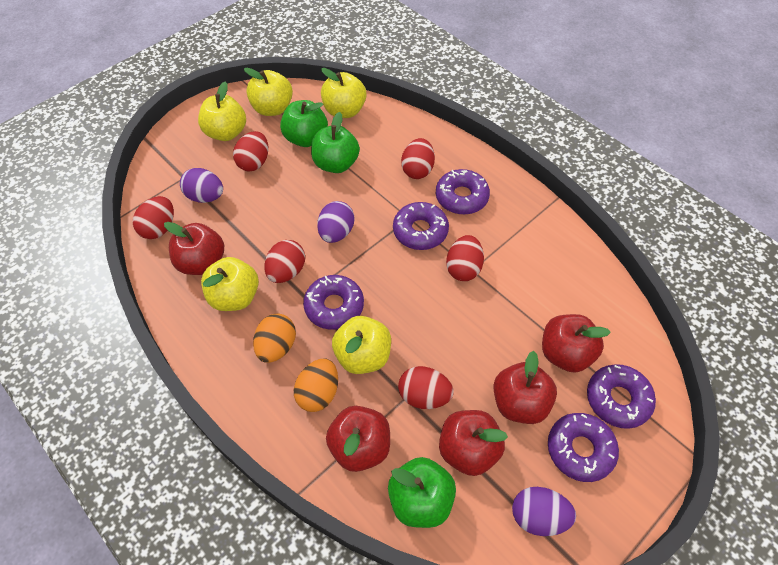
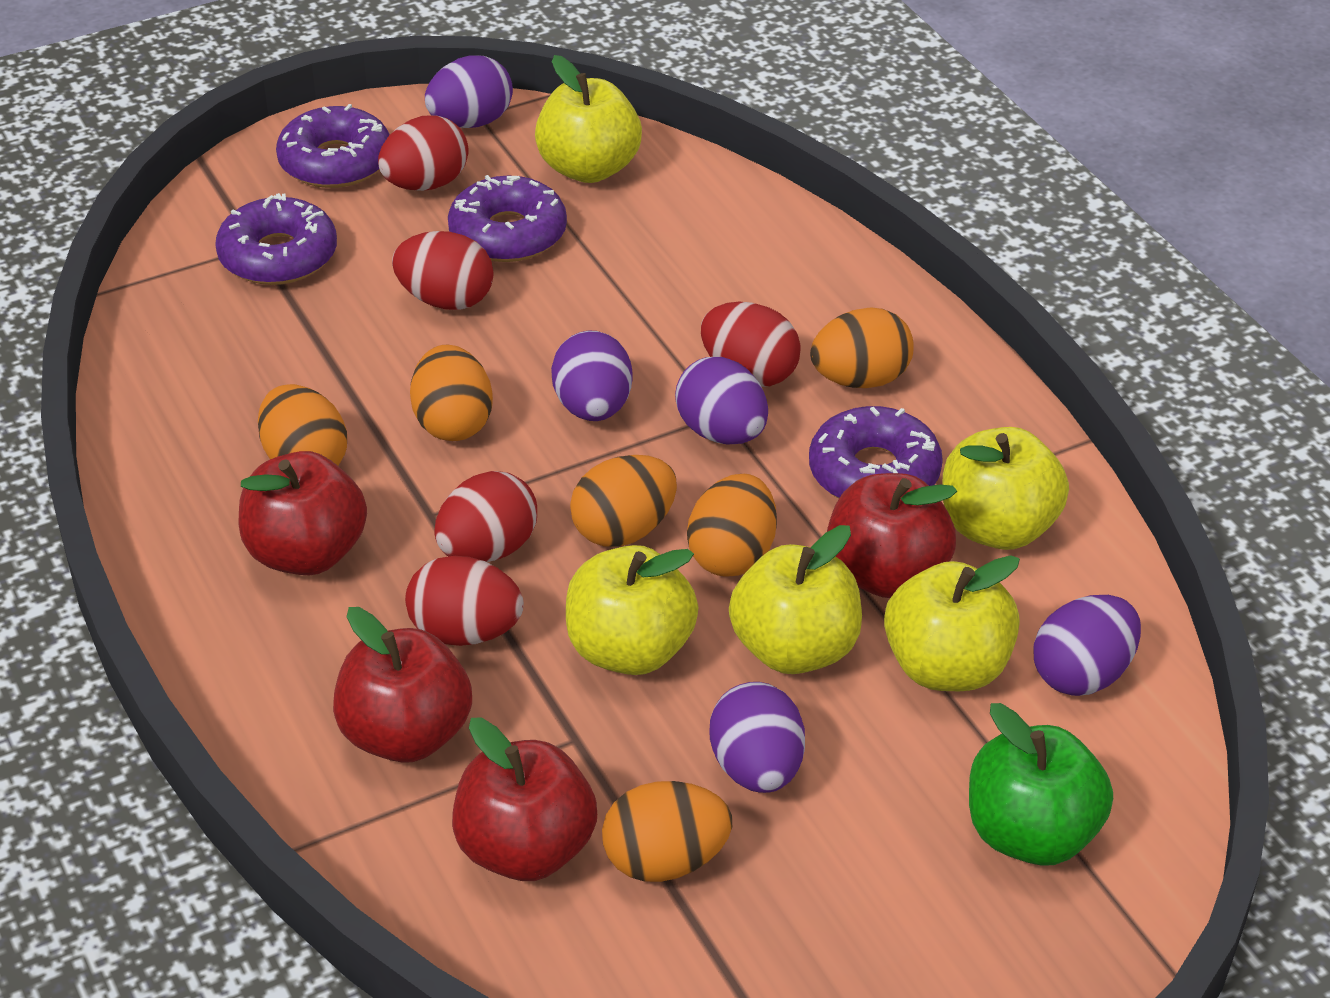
green apple: 3 -> 1
orange egg: 2 -> 6
purple donut: 5 -> 4
purple egg: 3 -> 5
red apple: 5 -> 4
red egg: 6 -> 5

